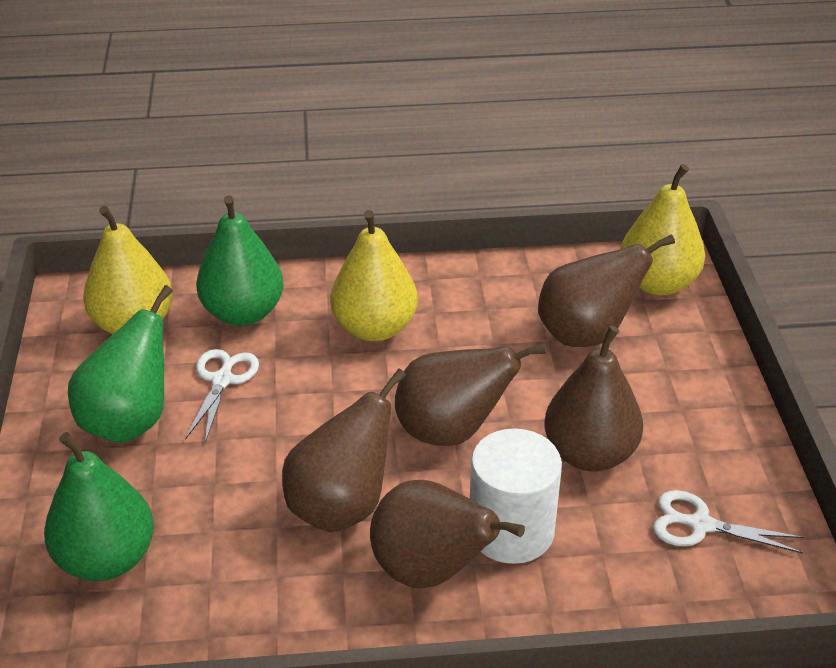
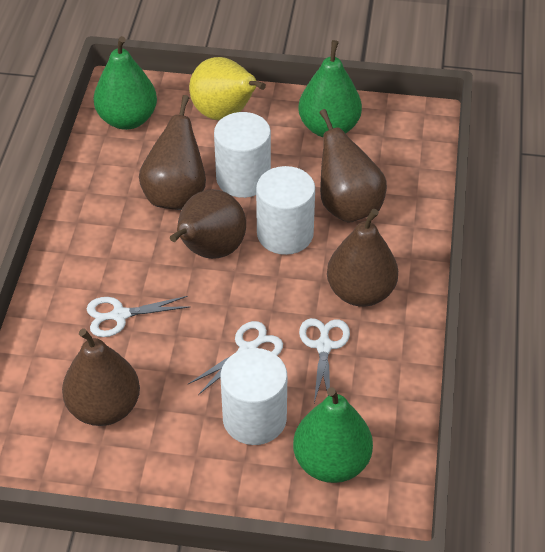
white cylinder: 1 -> 3
white scissors: 2 -> 3
yellow pear: 3 -> 1

